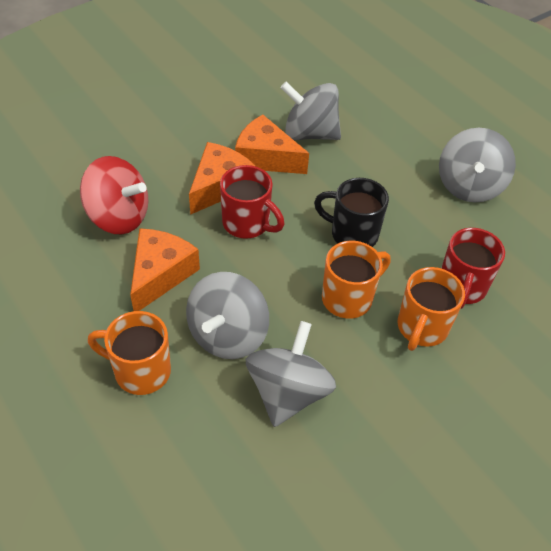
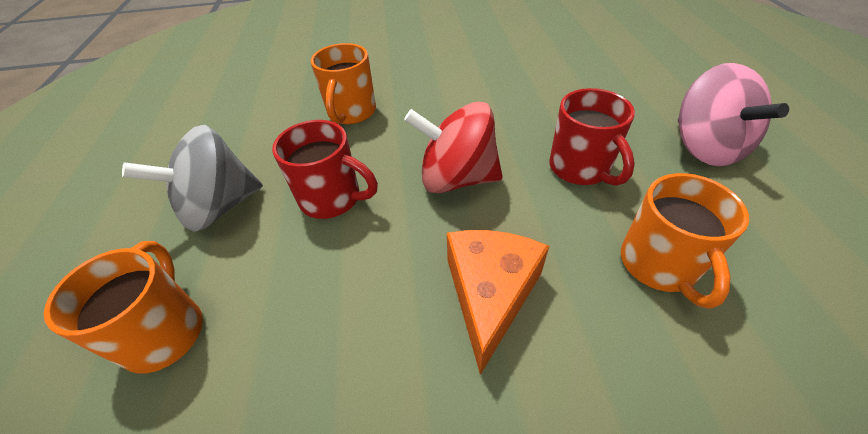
black mug: 1 -> 0
grey spinning top: 4 -> 1
orange cheese: 3 -> 1
pink spinning top: 0 -> 1

